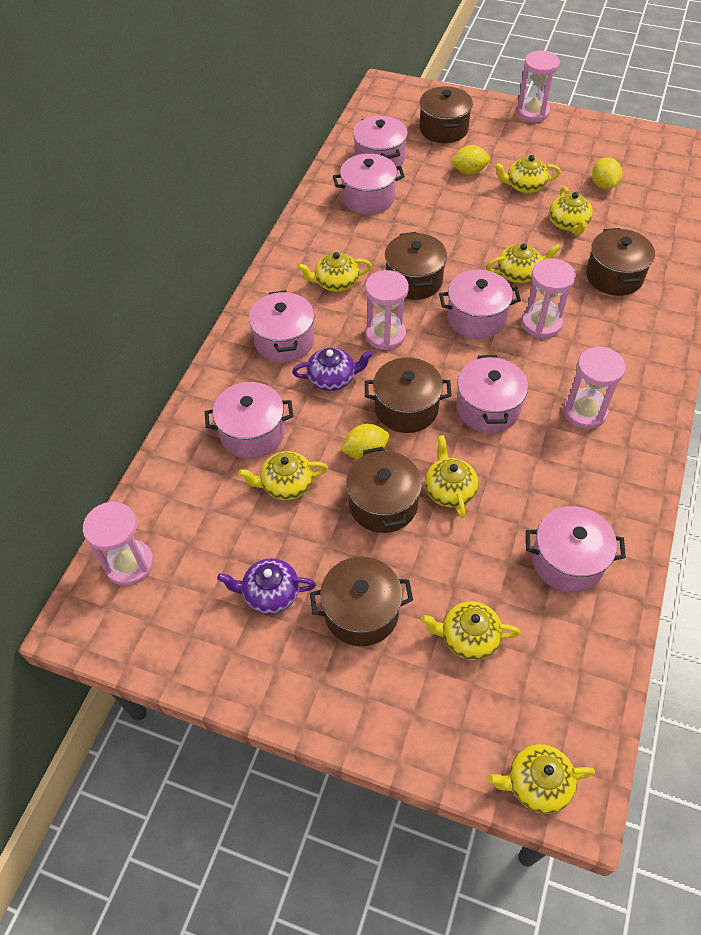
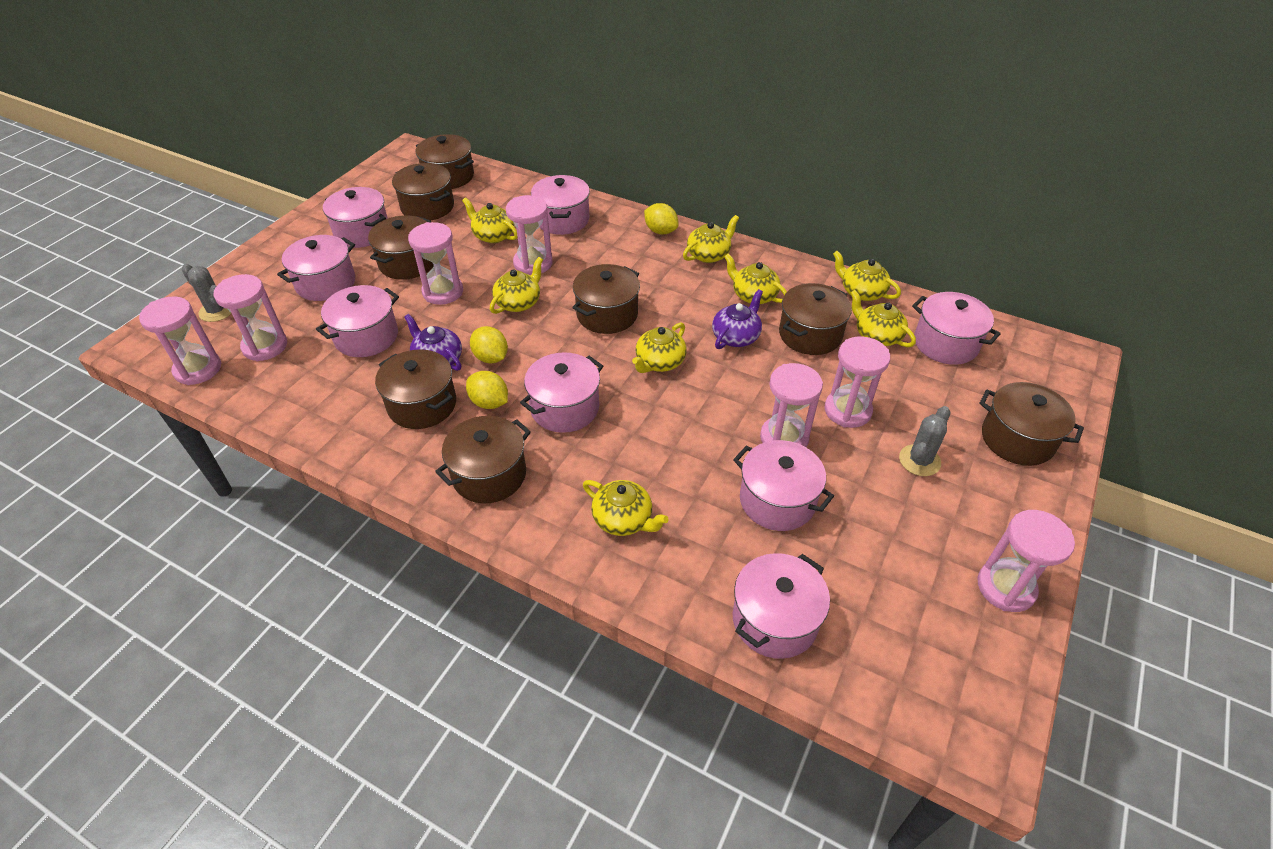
brown pot: 6 -> 8
grey cactus: 0 -> 2
pink hourglass: 5 -> 7
pink pot: 7 -> 8

